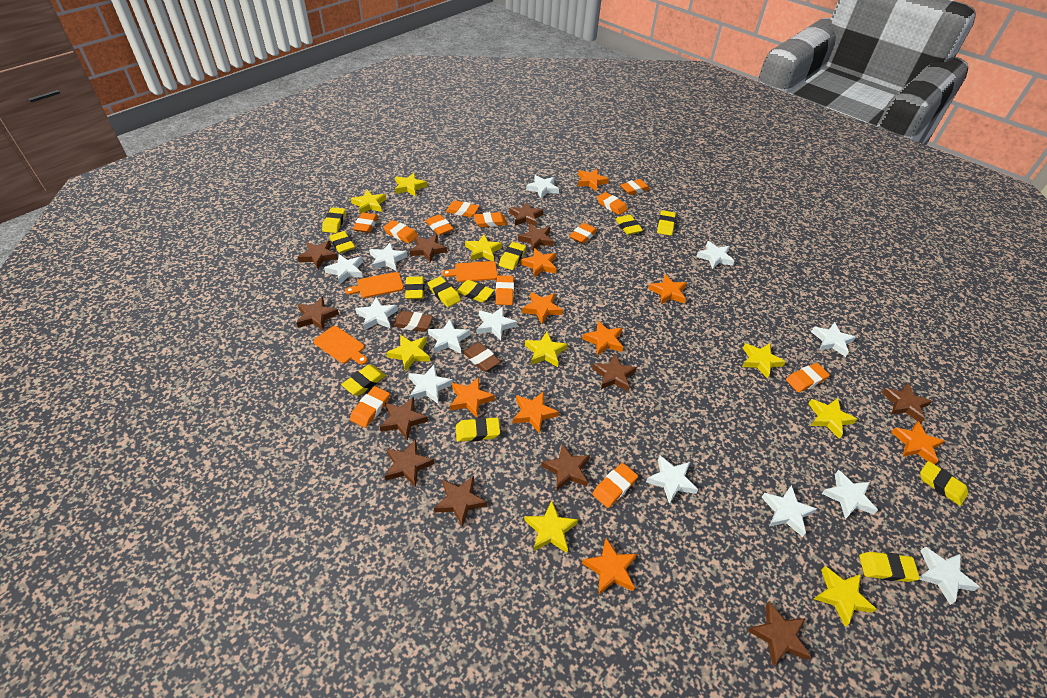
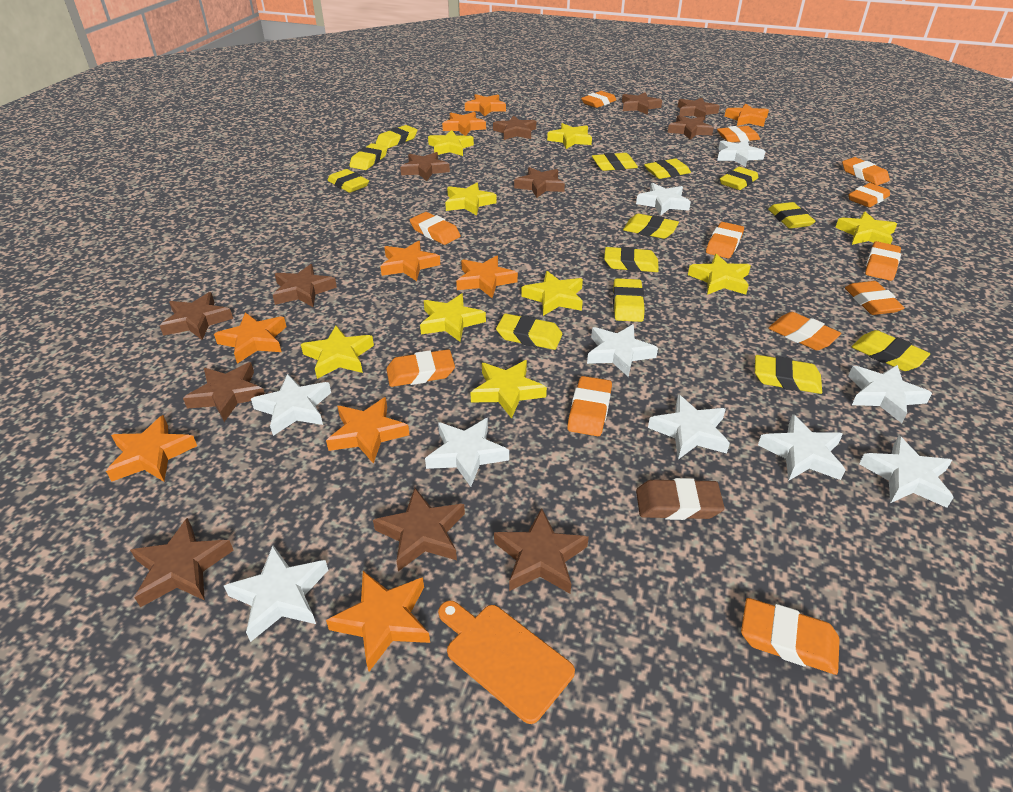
brown eraser: 2 -> 1
orange cutting board: 3 -> 1
white star: 13 -> 10
yellow eraser: 12 -> 13

